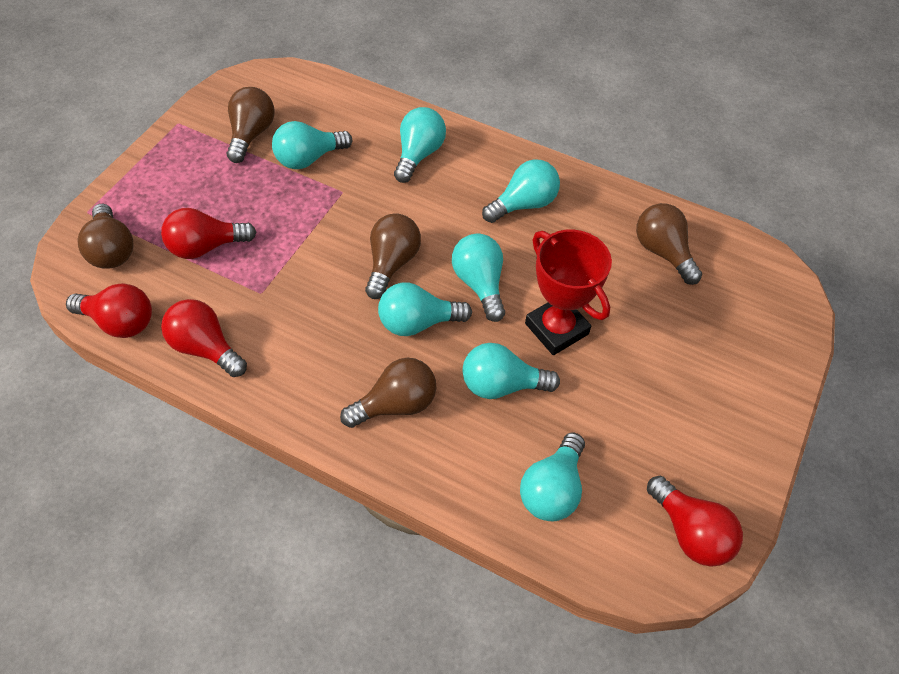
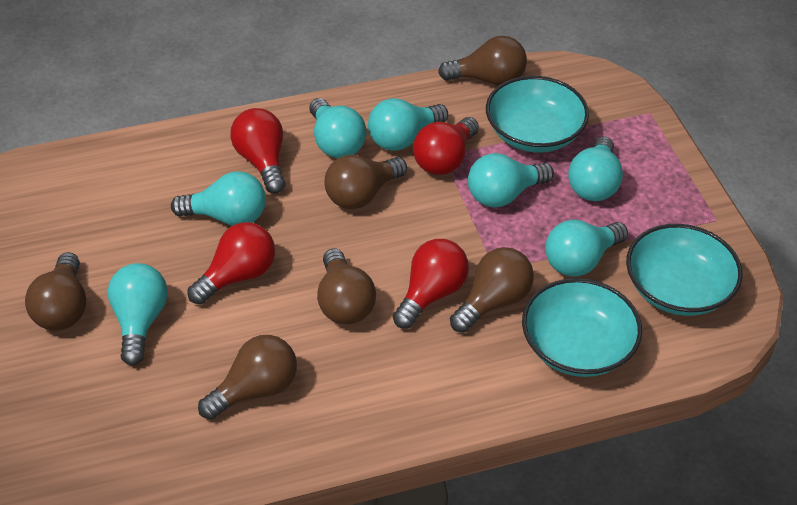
brown light bulb: 5 -> 6
red trophy: 1 -> 0
turquoise bowl: 0 -> 3

